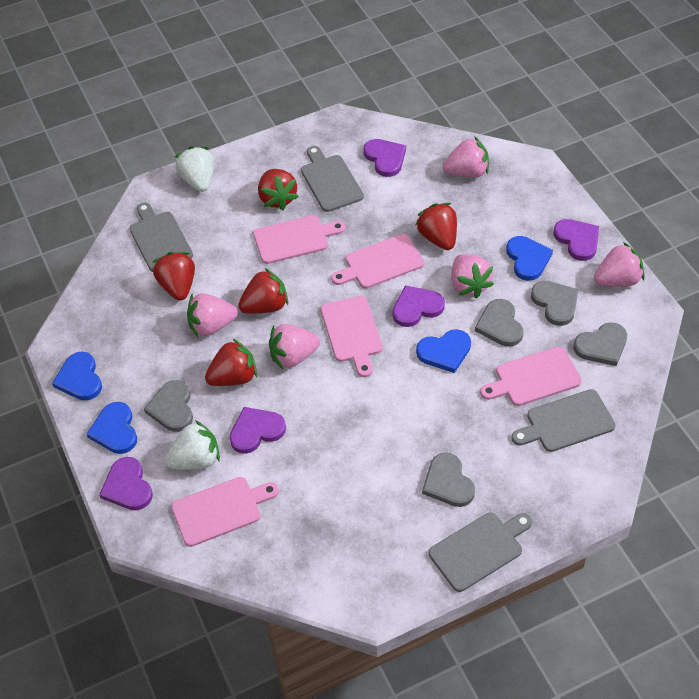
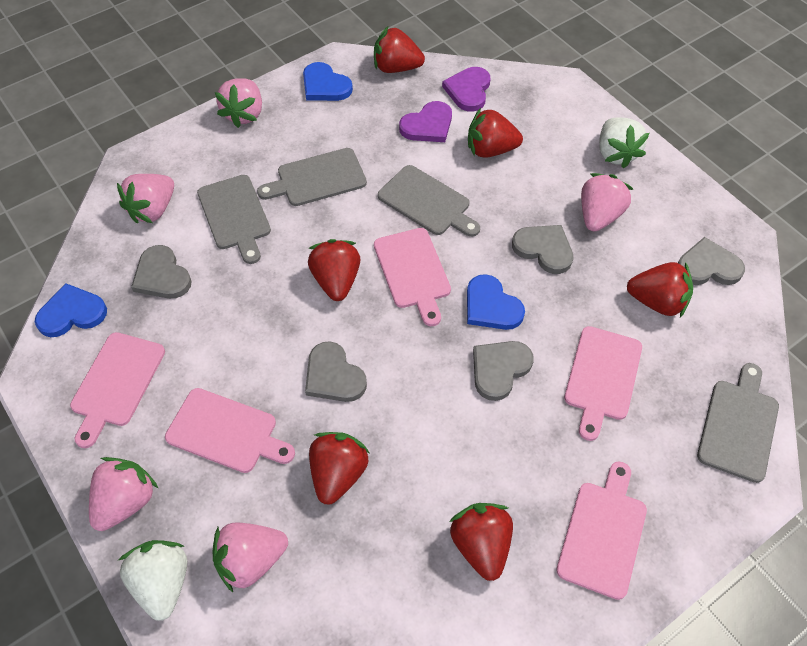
blue heart: 4 -> 3
purple heart: 5 -> 2
red strawberry: 5 -> 6

